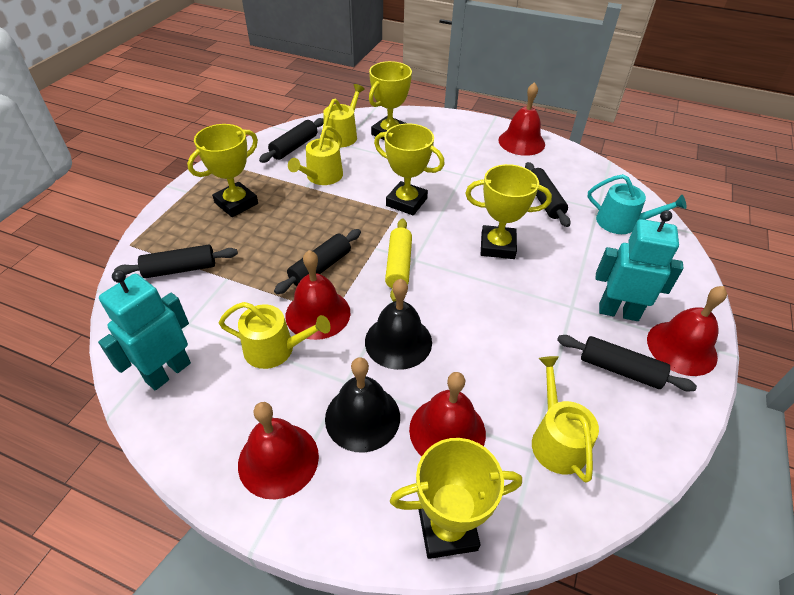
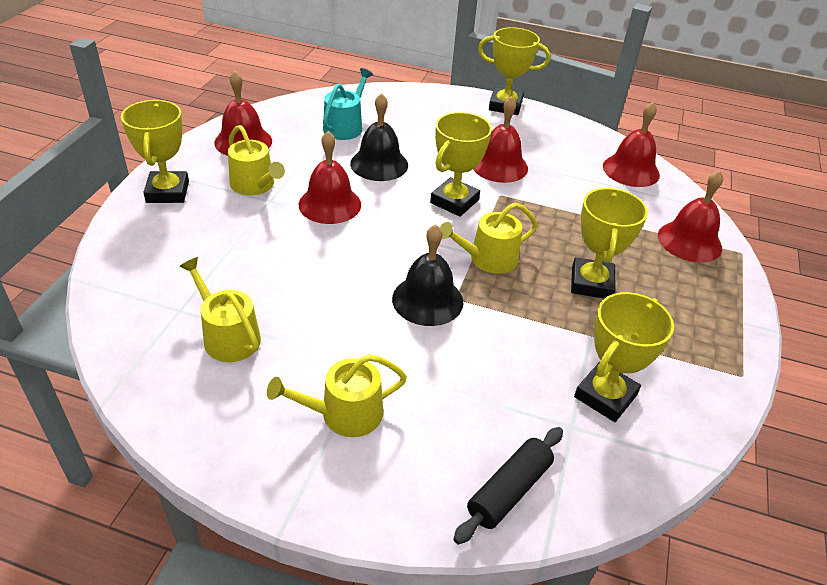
black rolling pin: 5 -> 1
turquoise robot: 2 -> 0
yellow rolling pin: 1 -> 0

